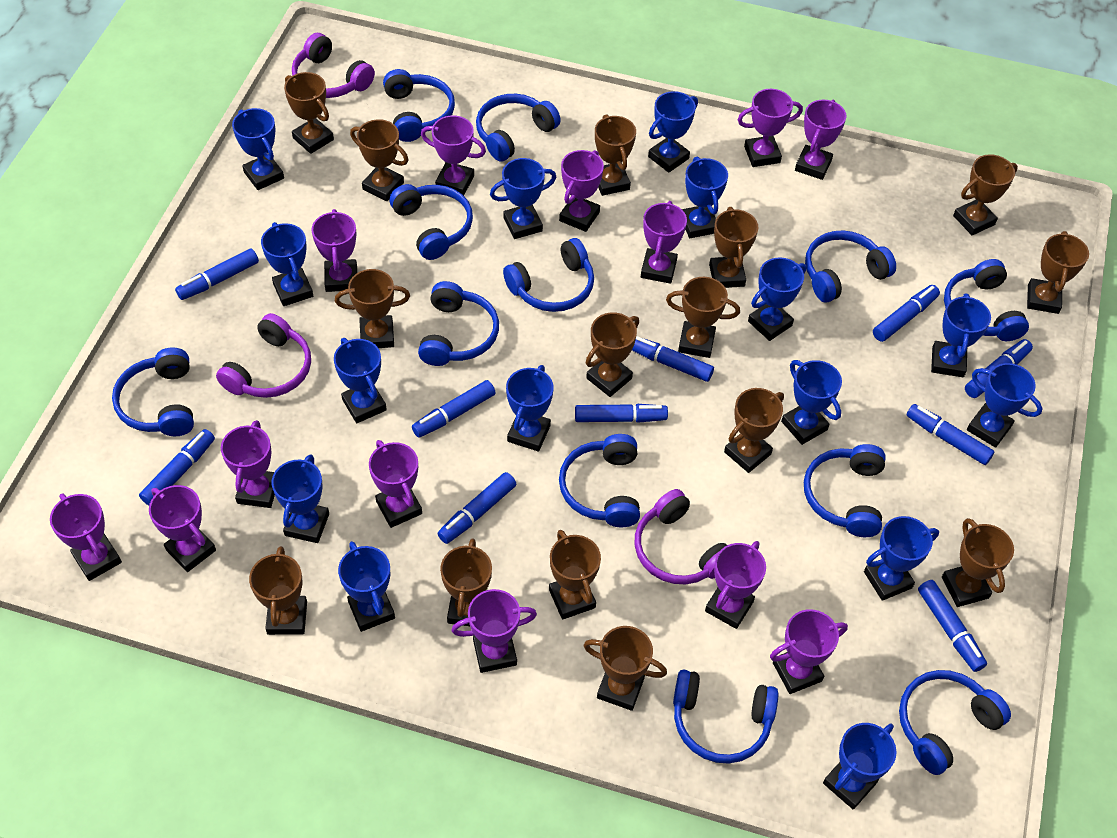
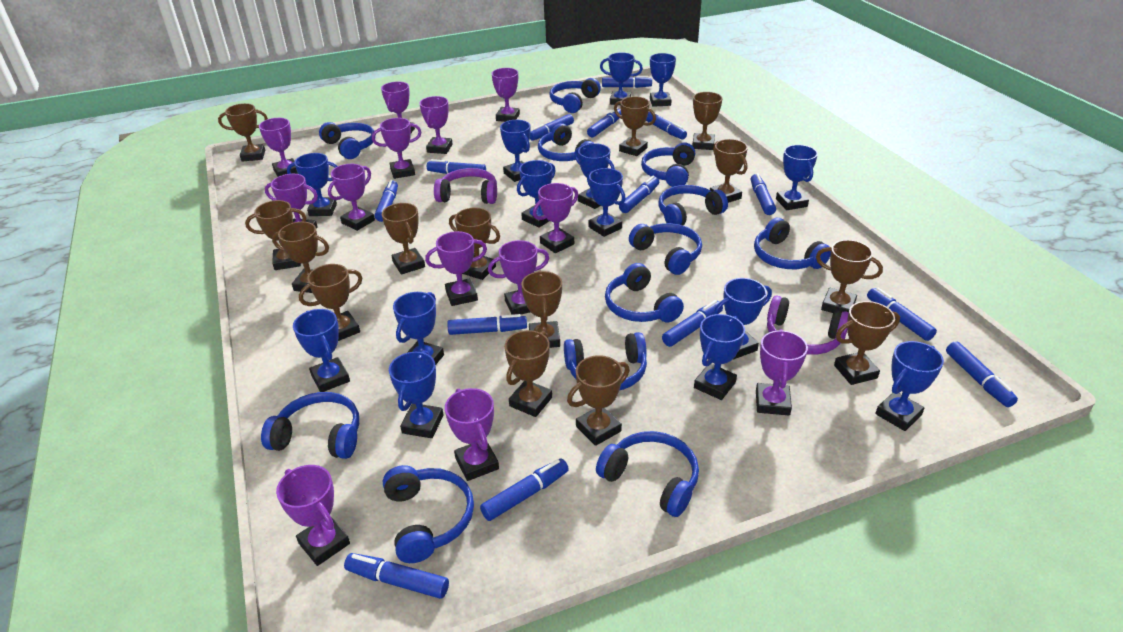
blue marker: 10 -> 14
blue trophy: 15 -> 14
brown trophy: 15 -> 14
purple headphones: 3 -> 2

